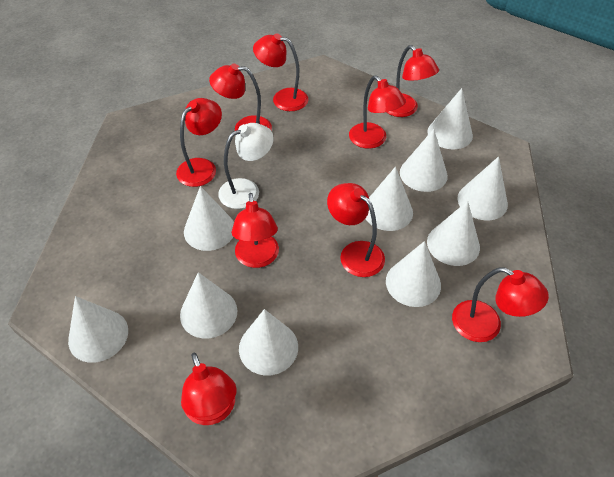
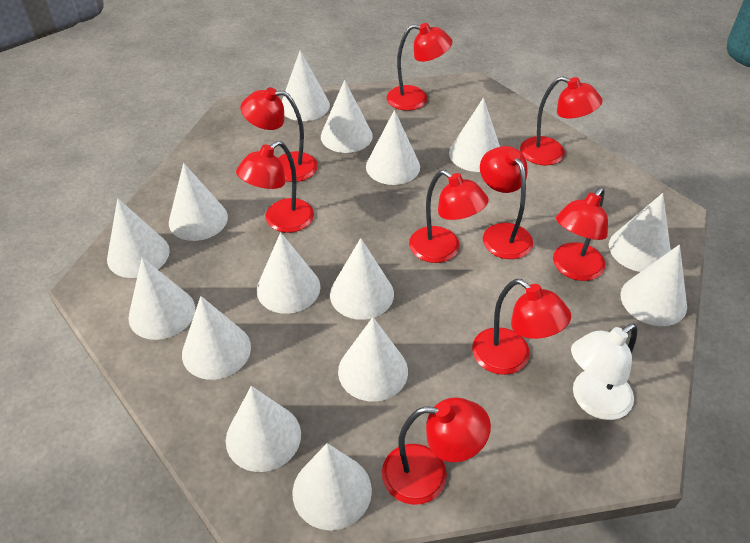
white cone: 10 -> 15

